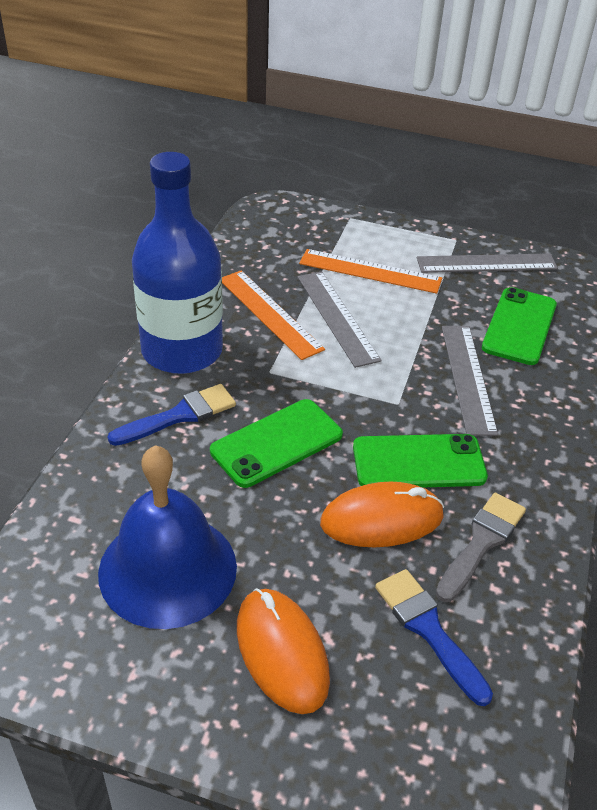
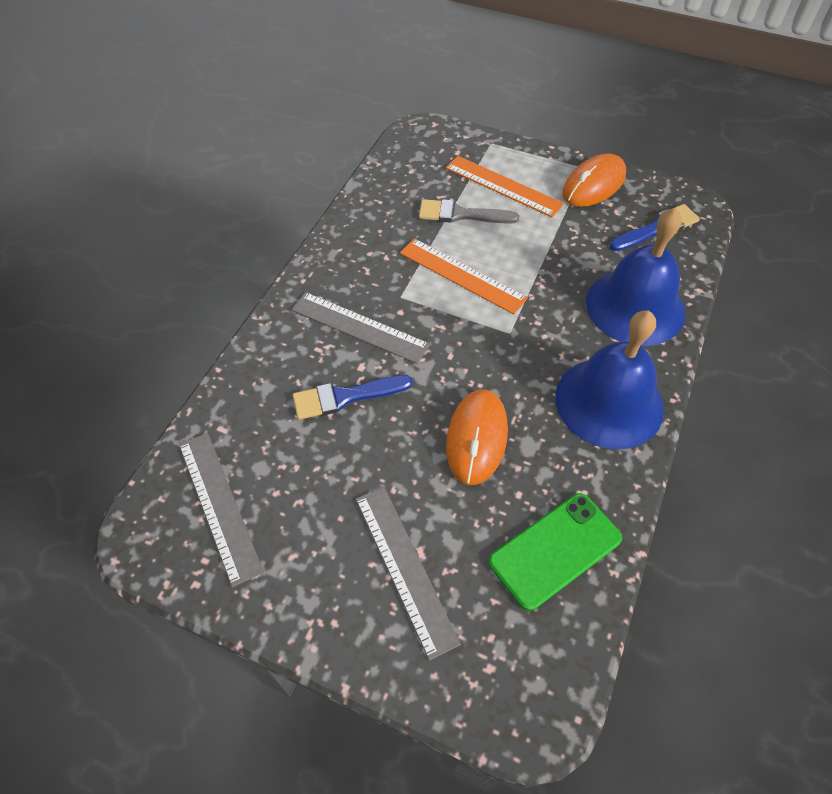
blue bell: 1 -> 2
blue bottle: 1 -> 0
green phone: 3 -> 1

